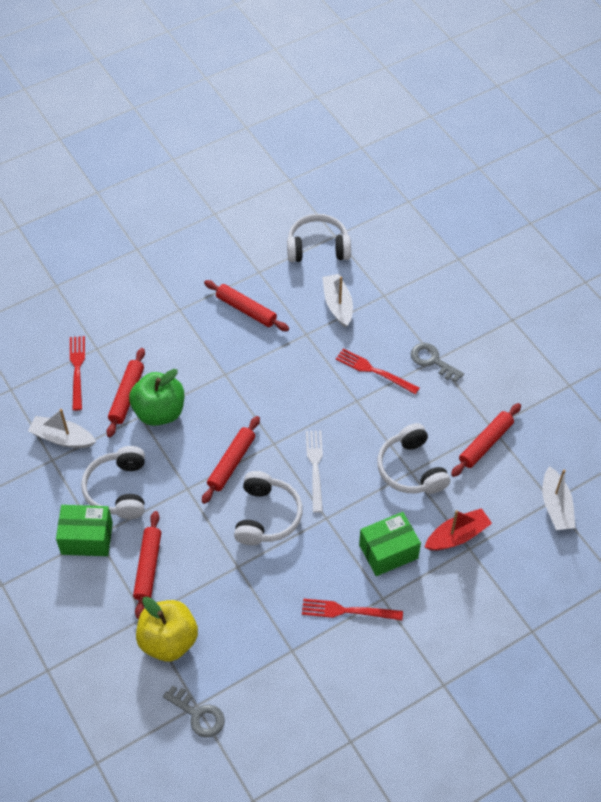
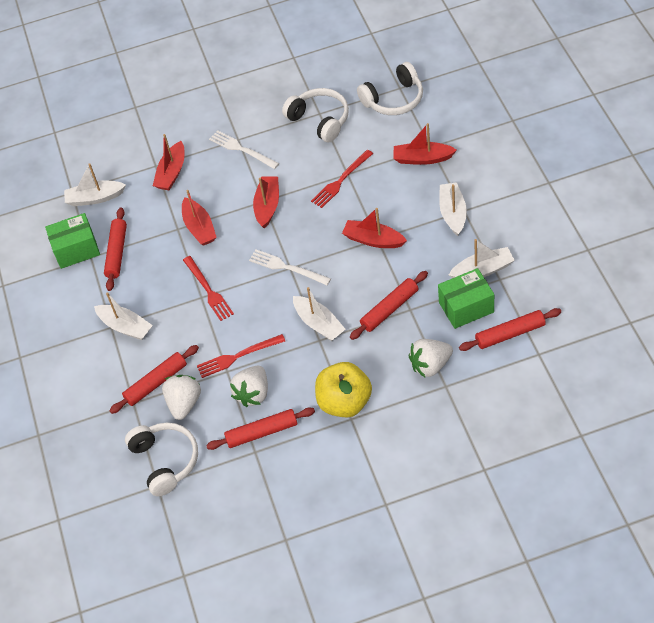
green apple: 1 -> 0
grey key: 2 -> 0
red boat: 1 -> 5
white boat: 3 -> 5
white fork: 1 -> 2
white headphones: 4 -> 3
white strawberry: 0 -> 3

